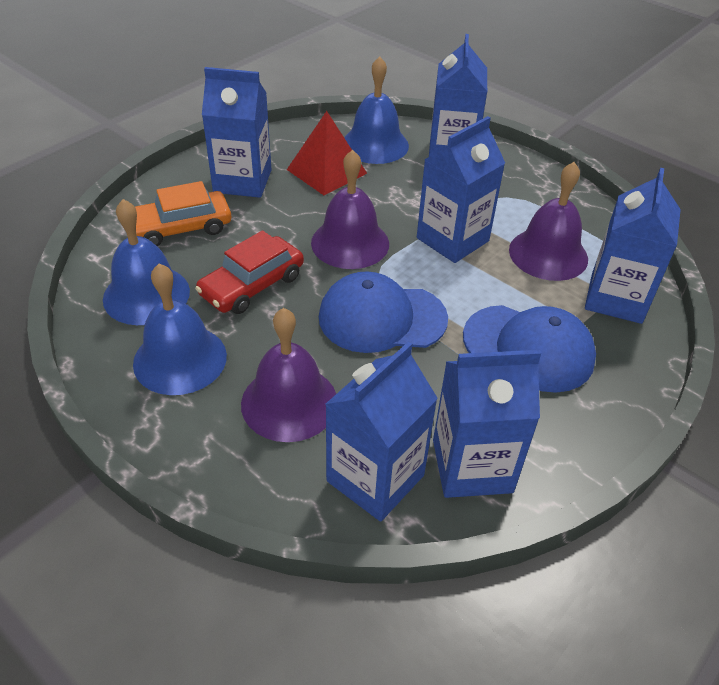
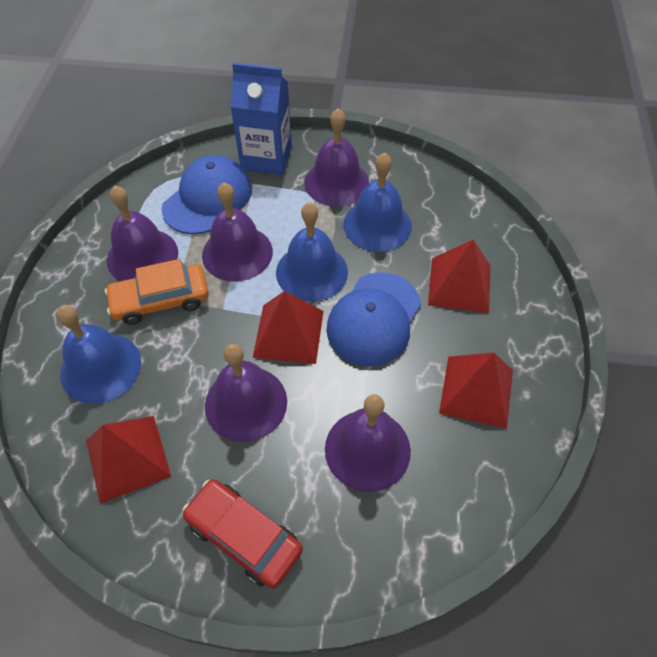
blue carton: 6 -> 1
purple bell: 3 -> 5
red pyramid: 1 -> 4

